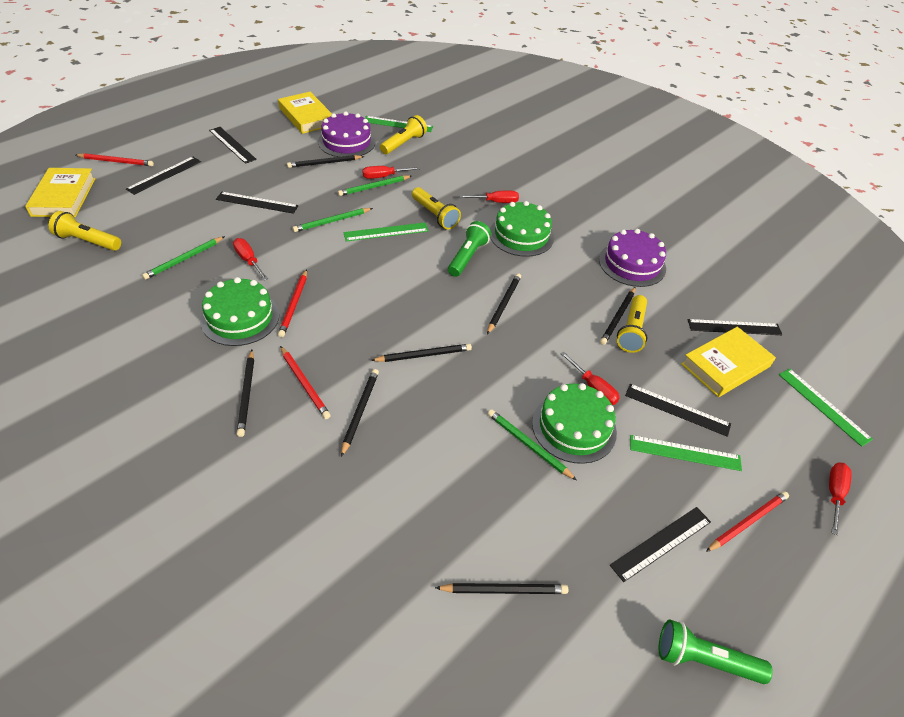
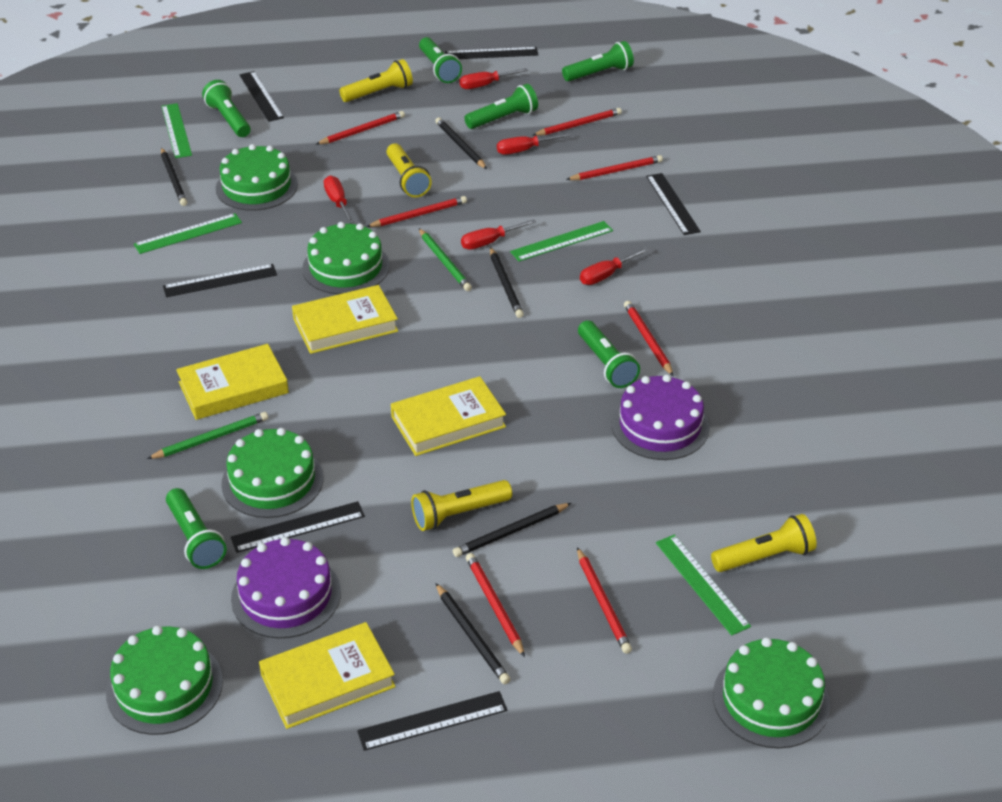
black pencil: 7 -> 5
green cake: 3 -> 5
green flashlight: 2 -> 6
green pencil: 4 -> 2
red pencil: 4 -> 7
yellow book: 3 -> 4

